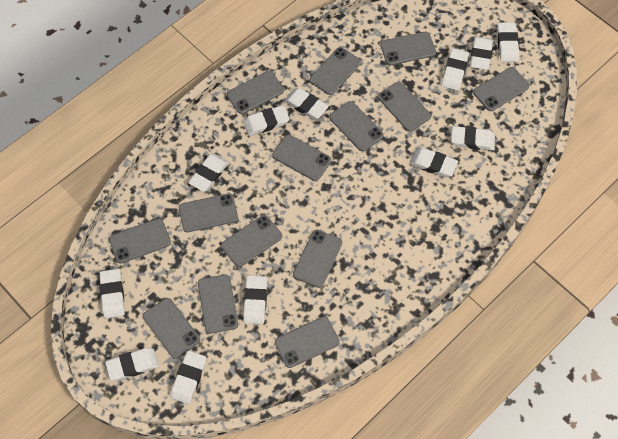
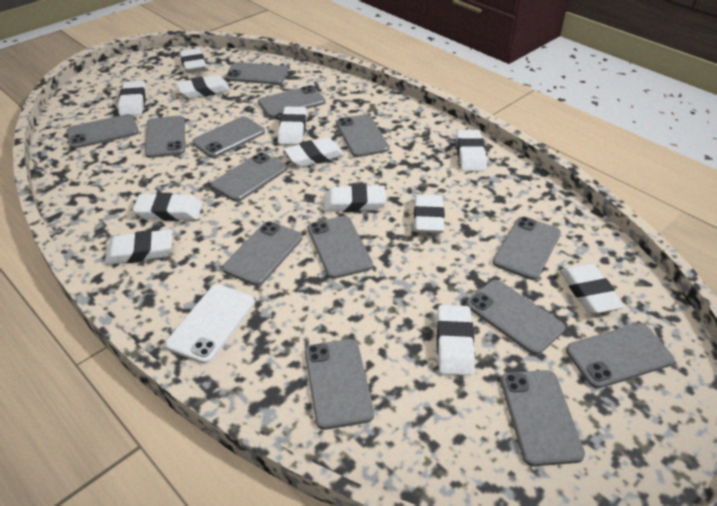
white phone: 0 -> 1

